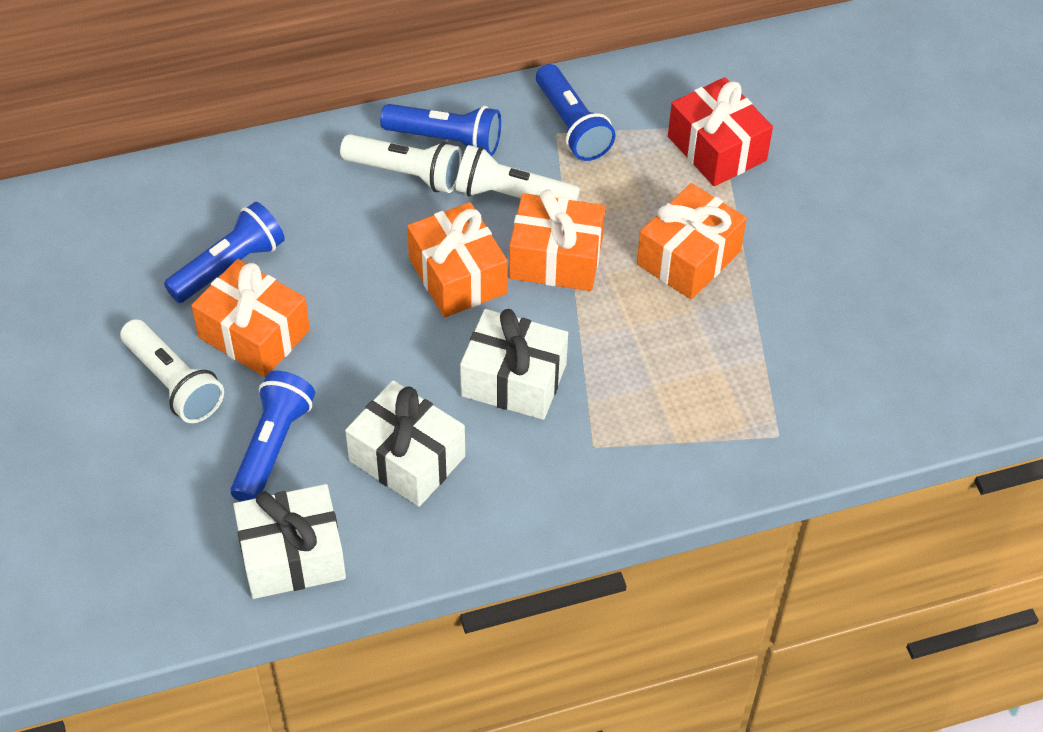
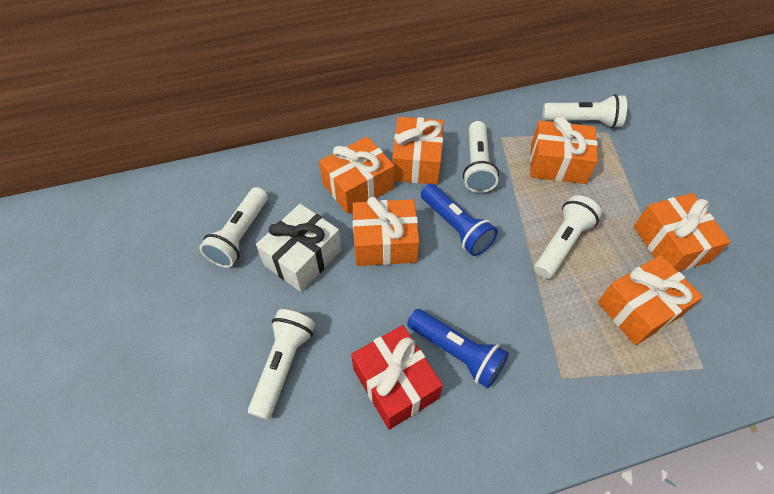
blue flashlight: 4 -> 2
orange gift: 4 -> 6
white flashlight: 3 -> 5
white gift: 3 -> 1

